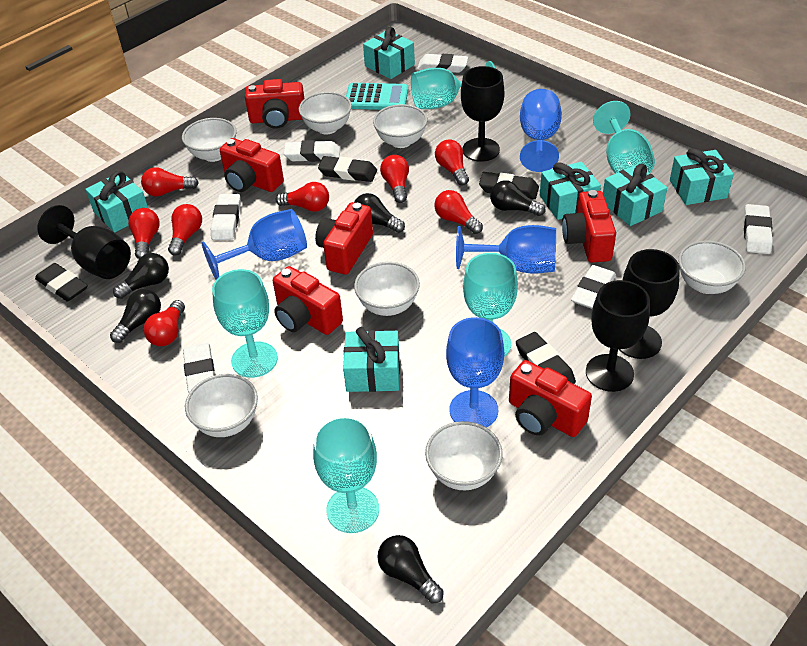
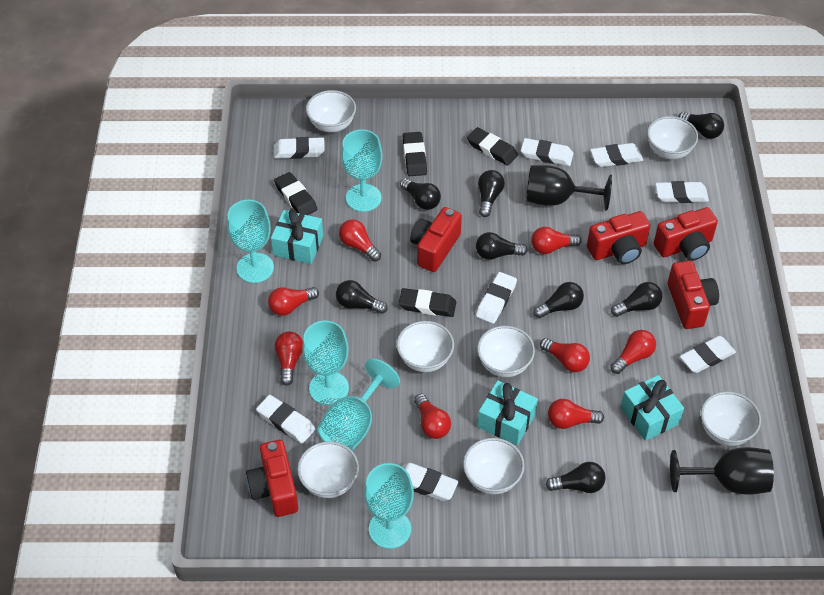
black goblet: 4 -> 2
black light bulb: 5 -> 8
blue goblet: 4 -> 0
red camera: 6 -> 5
turquoise calculator: 1 -> 0
turquoise gift: 6 -> 3
white eraser: 6 -> 8

